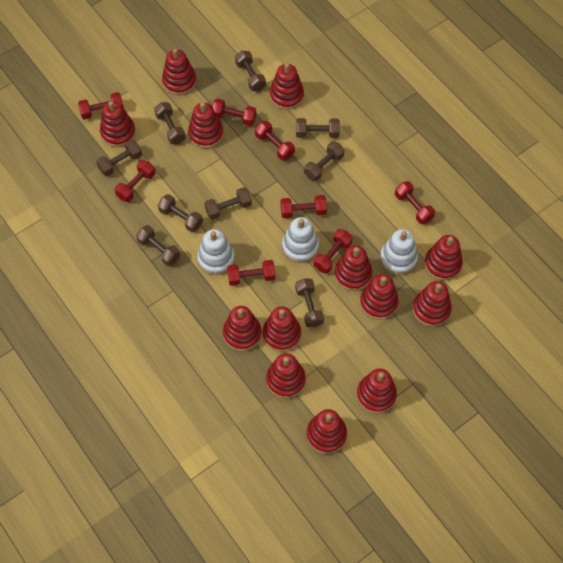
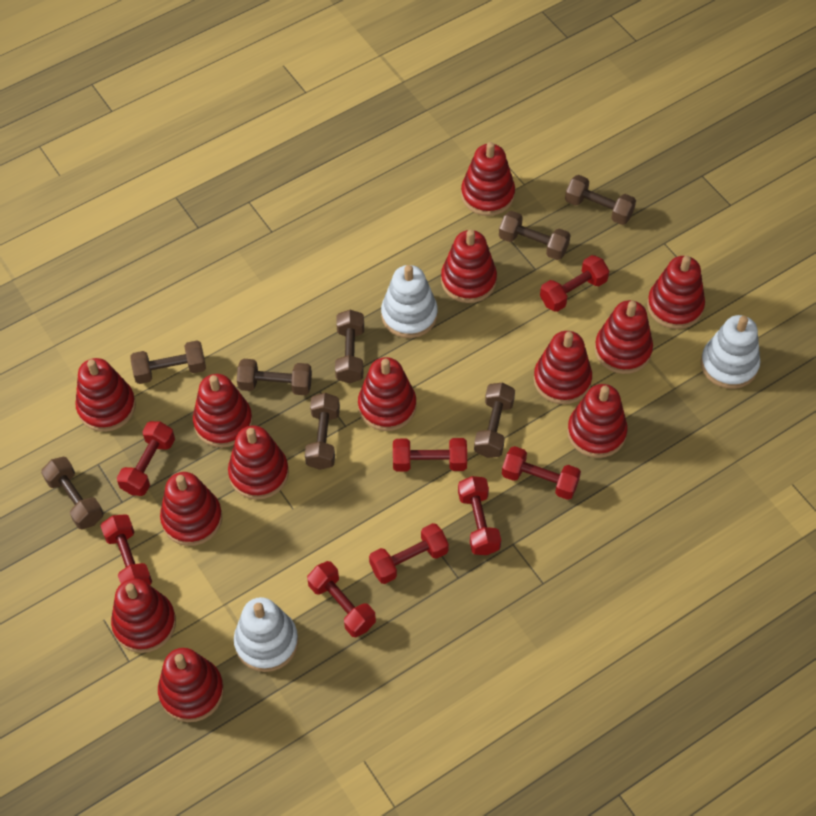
brown dumbbell: 9 -> 8

